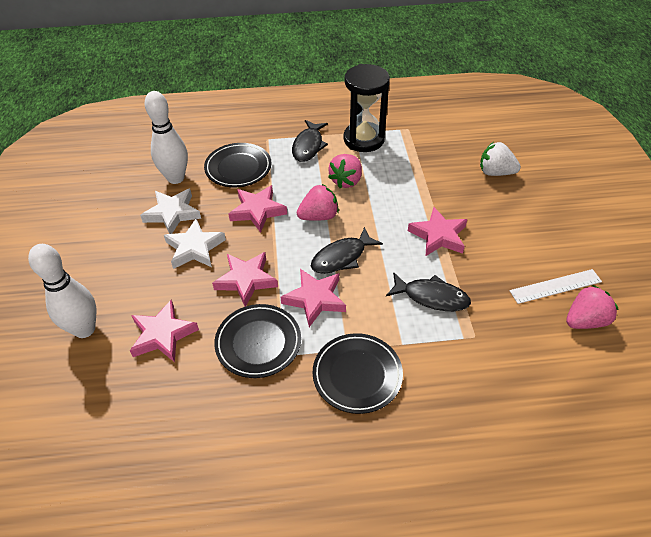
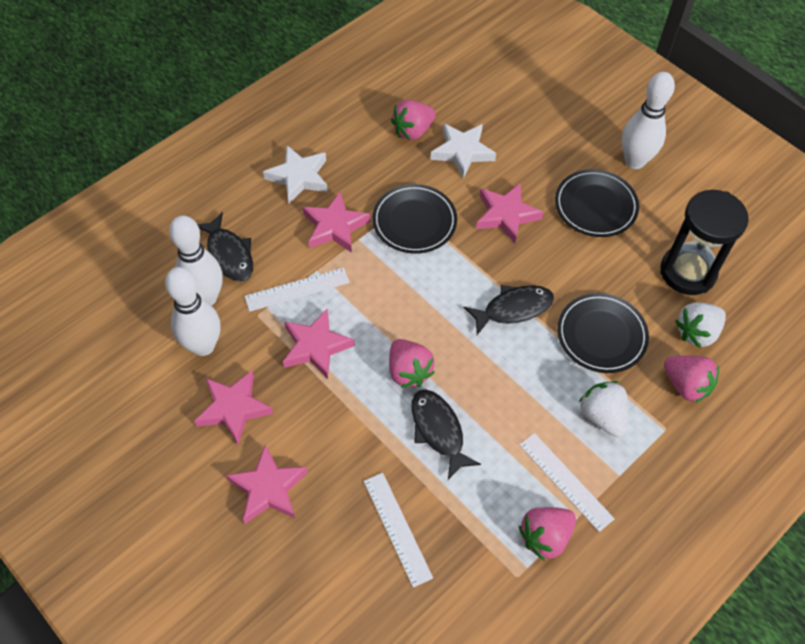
pink strawberry: 3 -> 4
white bowling pin: 2 -> 3
white ruler: 1 -> 3
white strawberry: 1 -> 2

